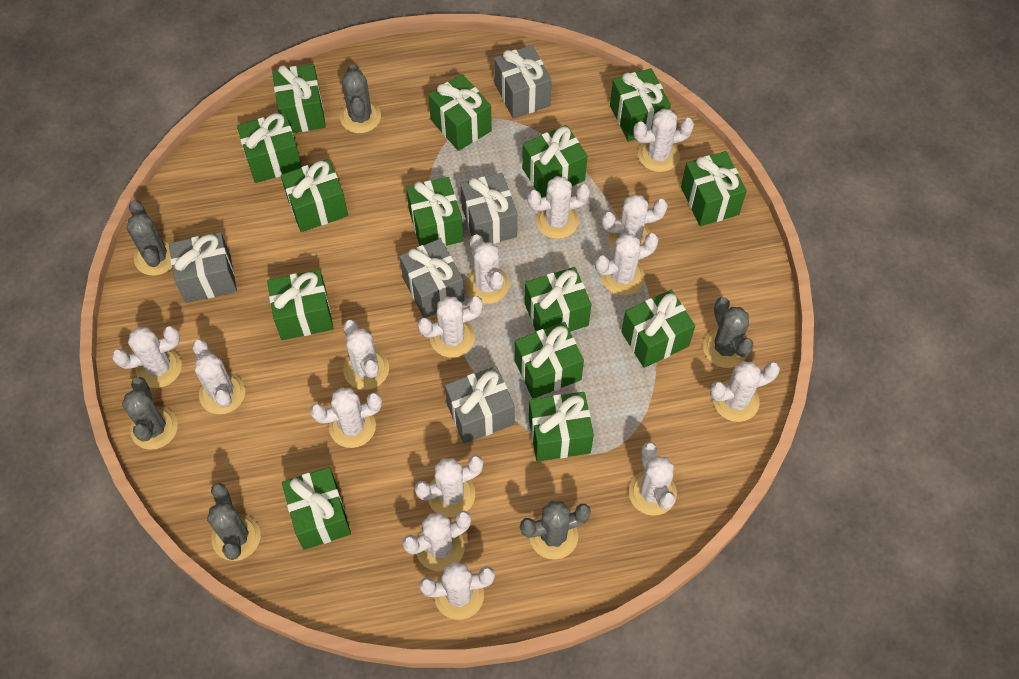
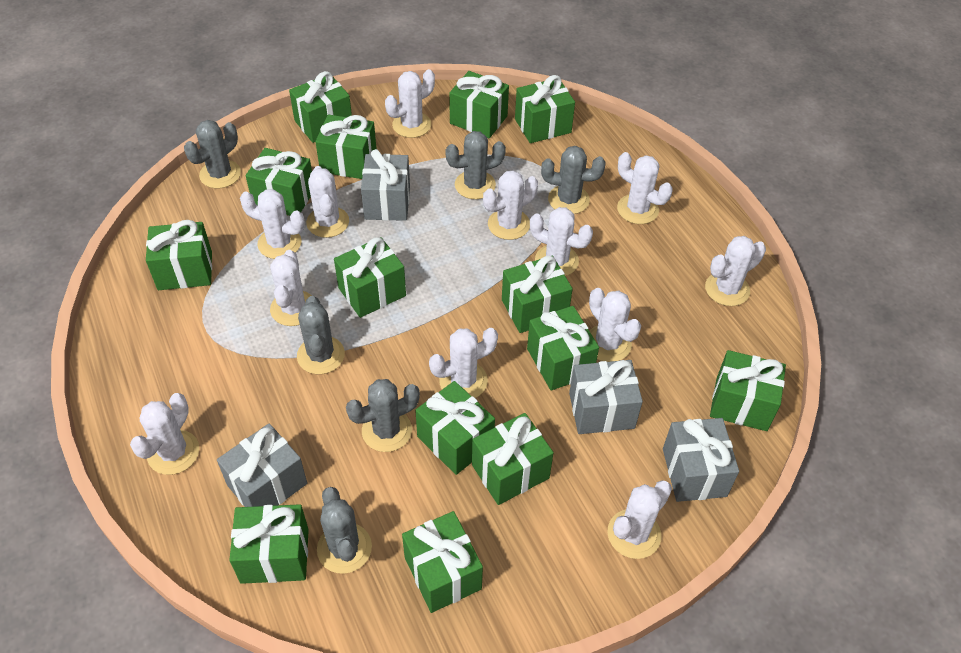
grey gift: 5 -> 4
white cactus: 15 -> 12

